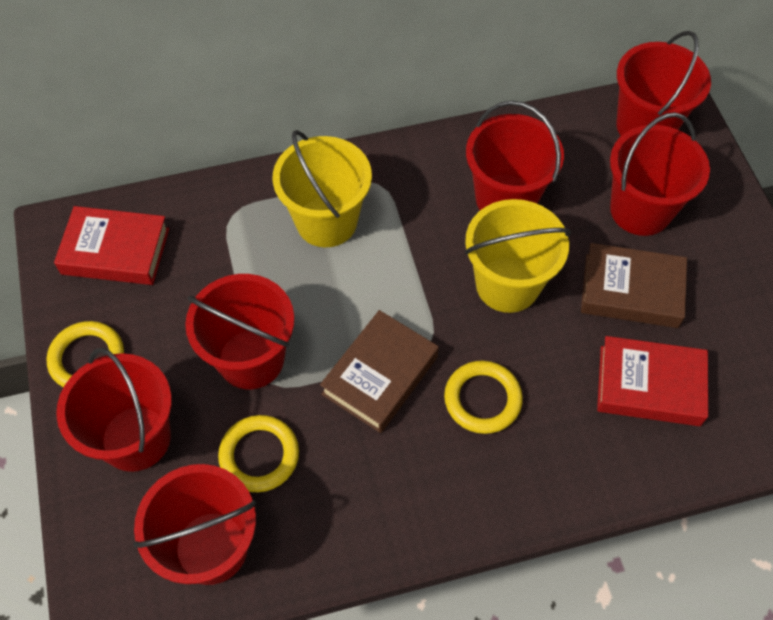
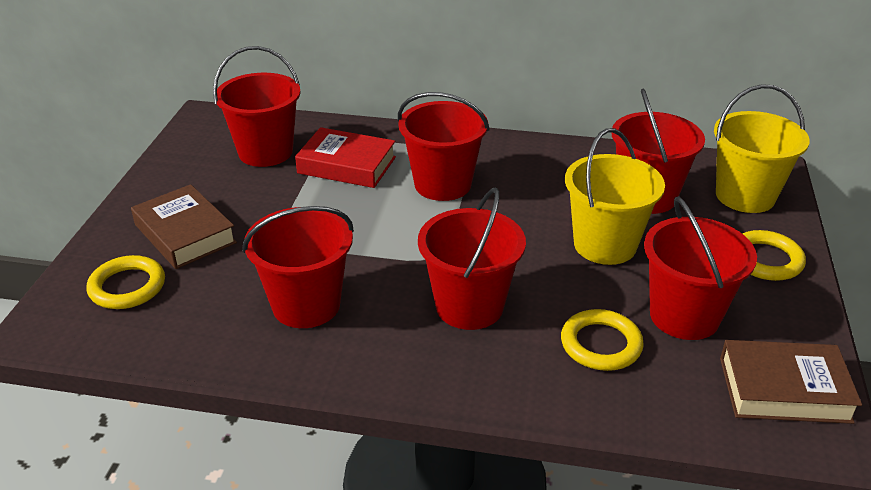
red book: 2 -> 1

